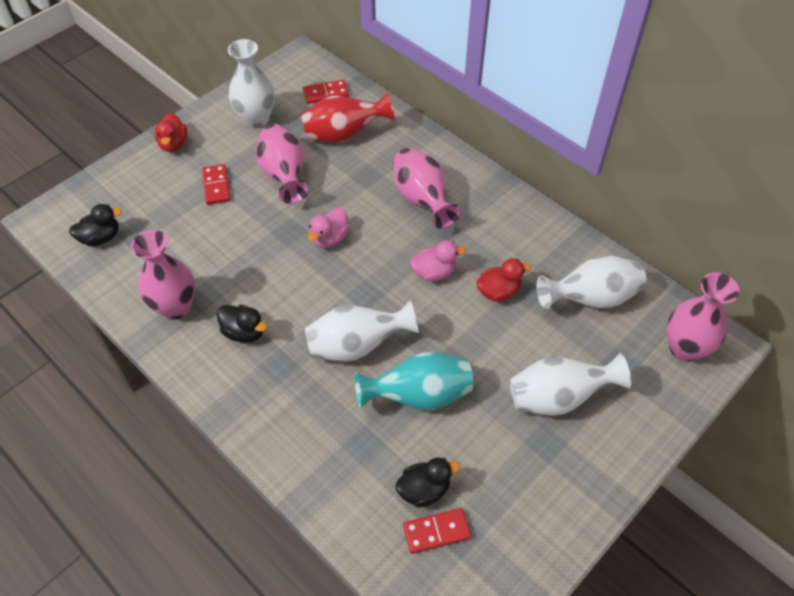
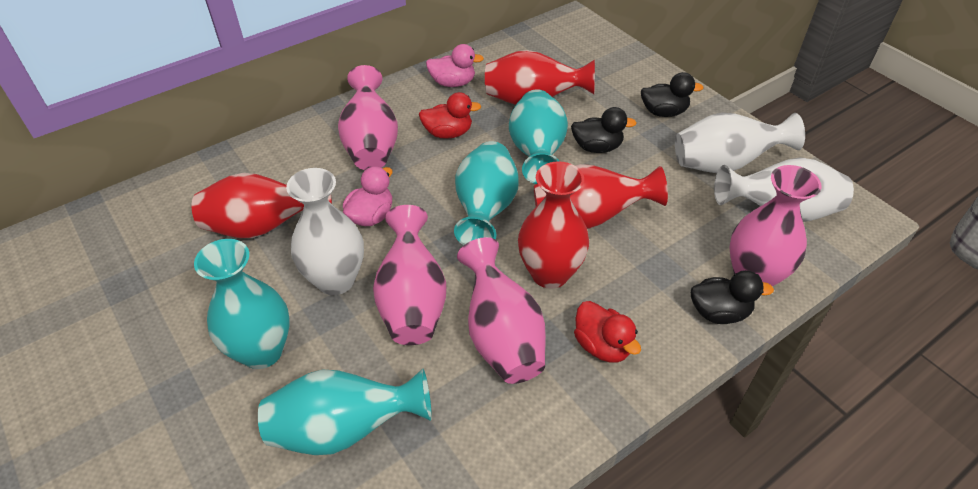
red domino: 3 -> 0
red vase: 1 -> 4
turquoise vase: 1 -> 4
white vase: 4 -> 3

